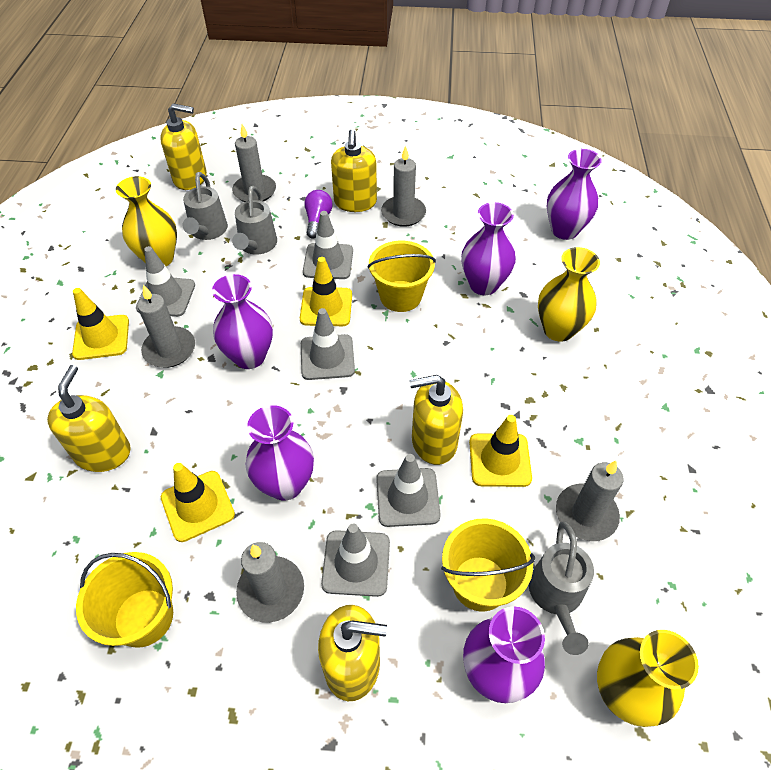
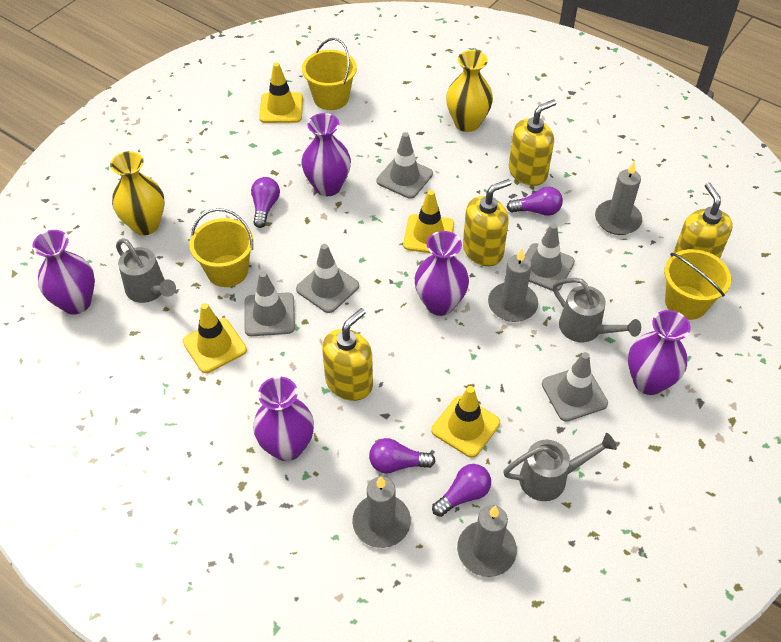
grey candle: 5 -> 4
purple light bulb: 1 -> 4
yellow soap dispenser: 5 -> 4
yellow vase: 3 -> 2

